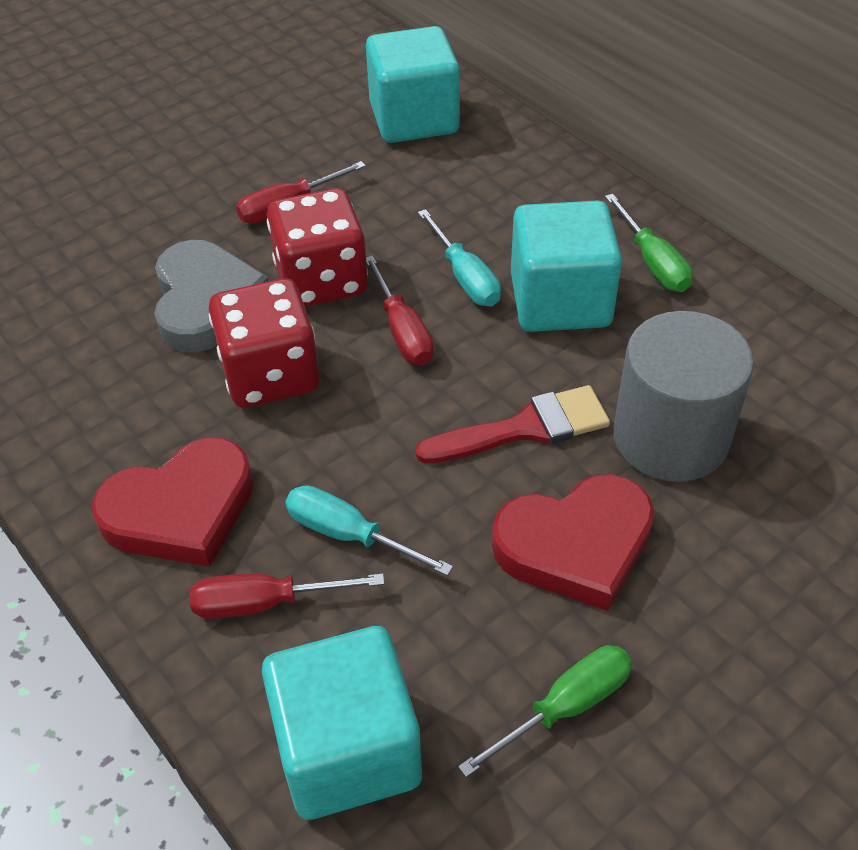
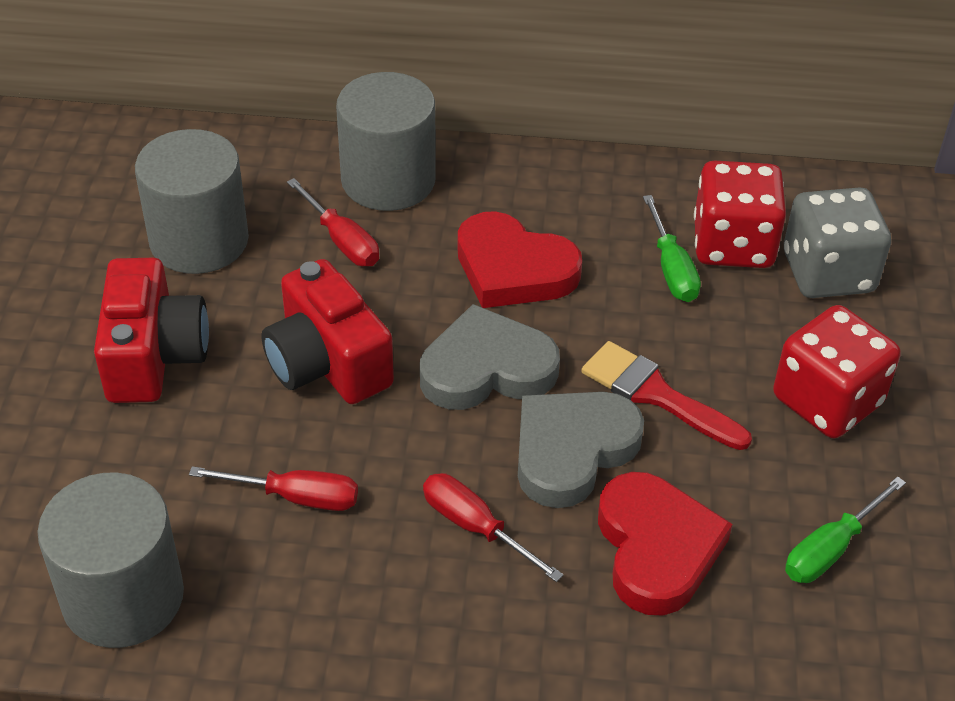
grey cylinder: 1 -> 3
grey dice: 0 -> 1
grey heart: 1 -> 2
red camera: 0 -> 2
turquoise cube: 3 -> 0
turquoise screwdriver: 2 -> 0

